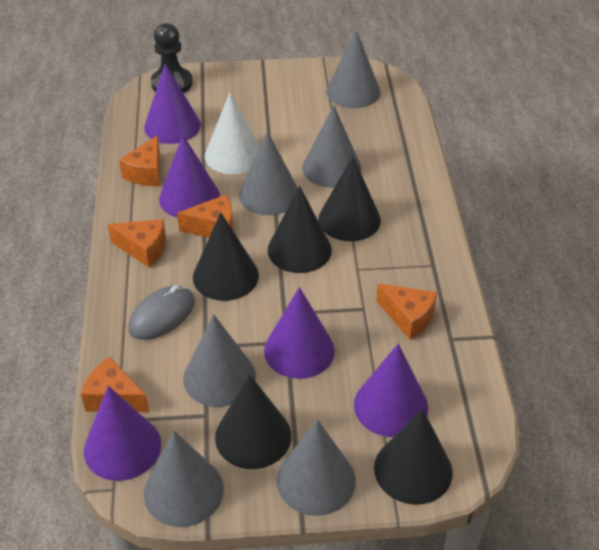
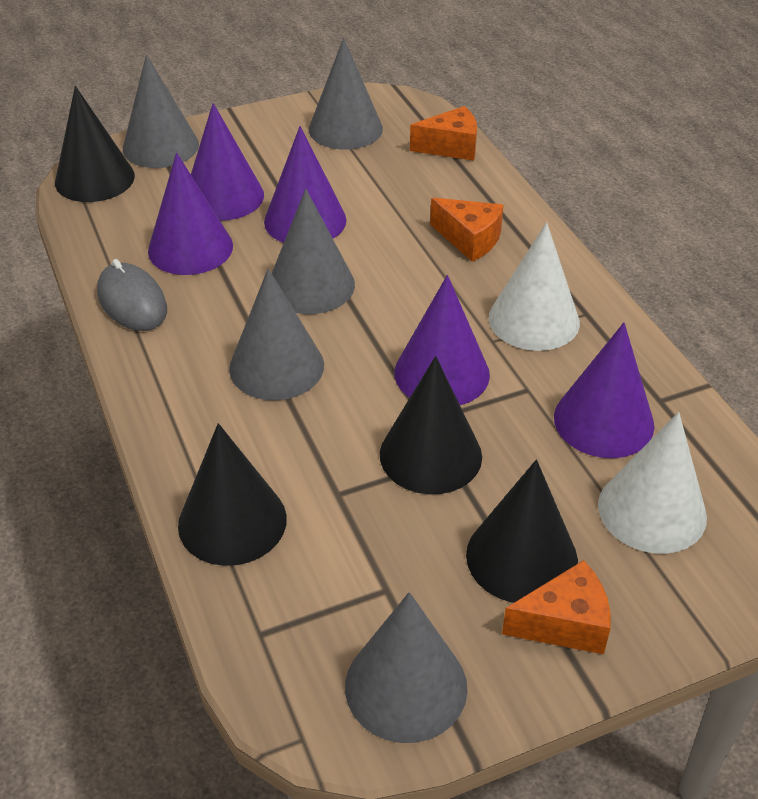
black cone: 5 -> 4
black pawn: 1 -> 0
grey cone: 6 -> 5
orange cheese: 5 -> 3
white cone: 1 -> 2

